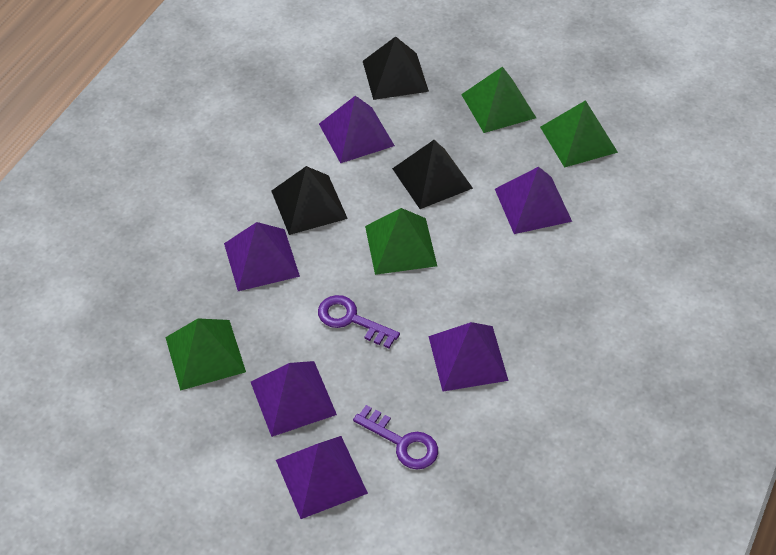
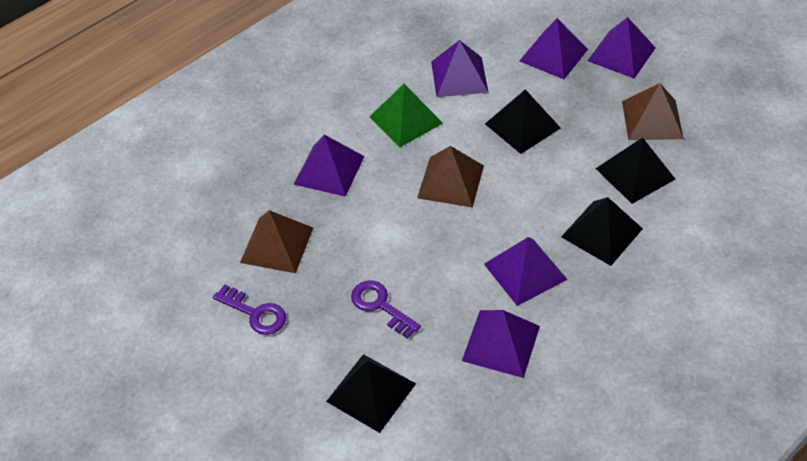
black pyramid: 3 -> 4
brown pyramid: 0 -> 3
green pyramid: 4 -> 1

